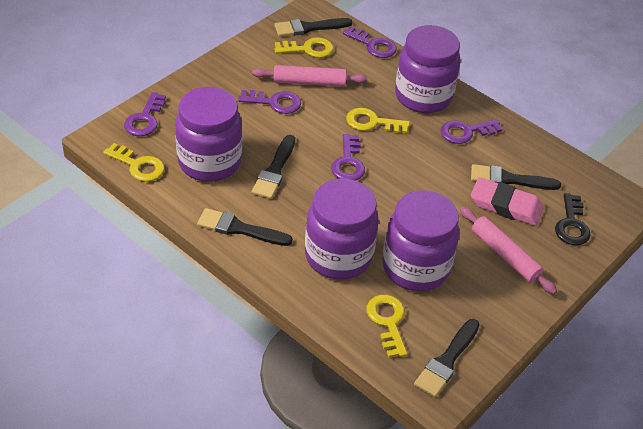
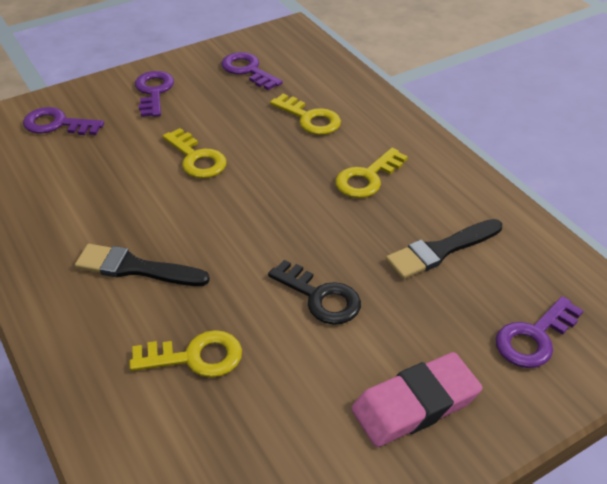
black brush: 5 -> 2
pink rolling pin: 2 -> 0
purple jar: 4 -> 0
purple key: 5 -> 4

